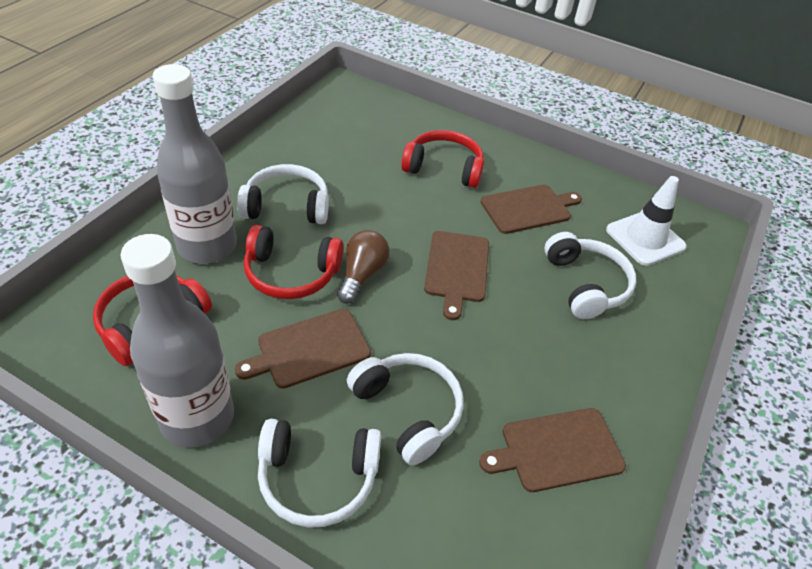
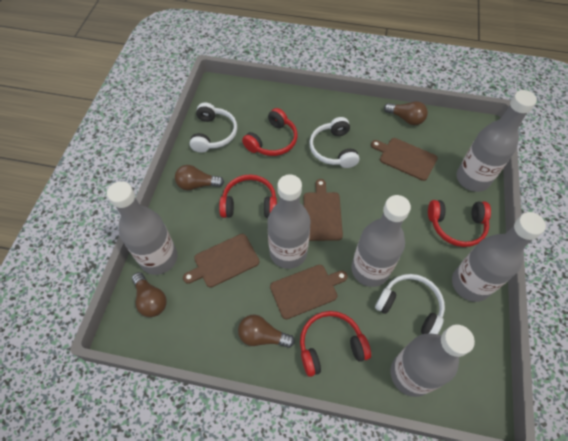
brown light bulb: 1 -> 4
grey bottle: 2 -> 6
red headphones: 3 -> 4
white headphones: 4 -> 3
white traffic cone: 1 -> 0

